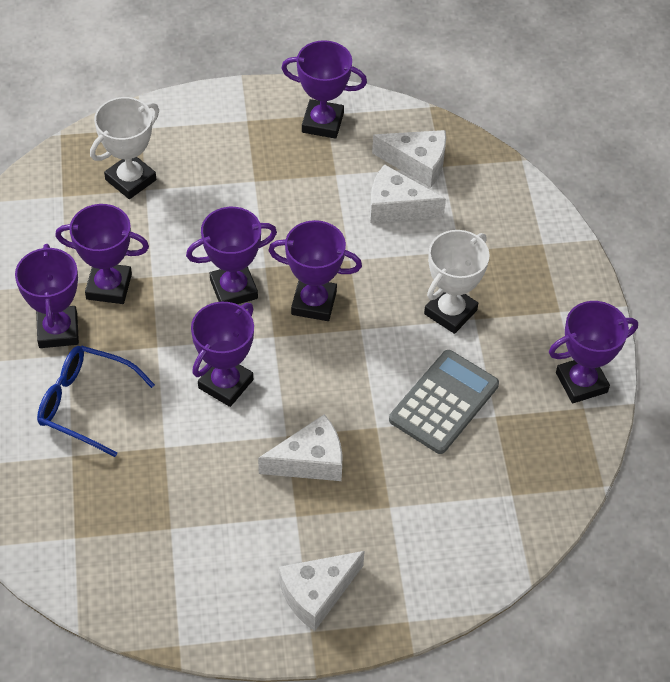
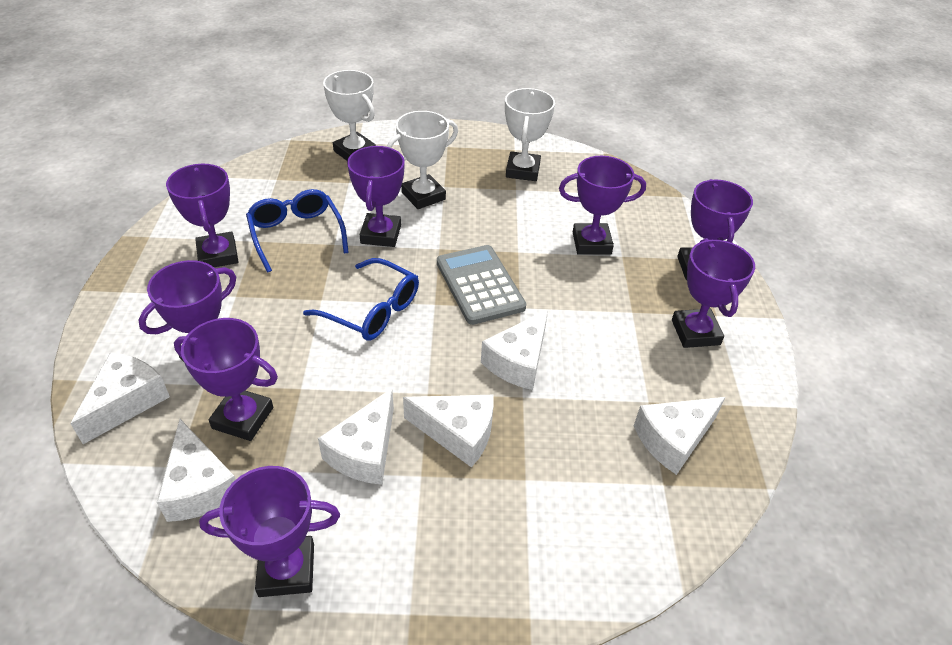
blue glasses: 1 -> 2
purple trophy: 7 -> 8
white cheese: 4 -> 6
white trophy: 2 -> 3

